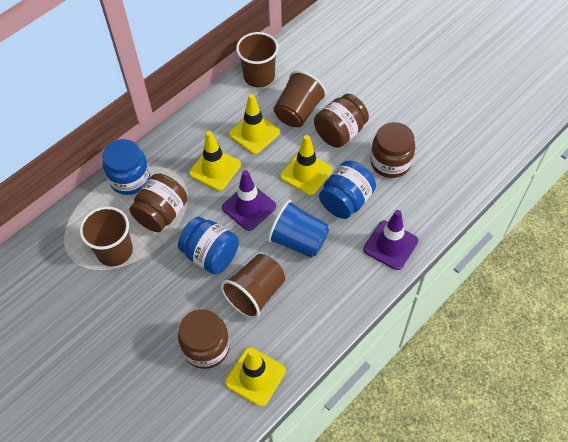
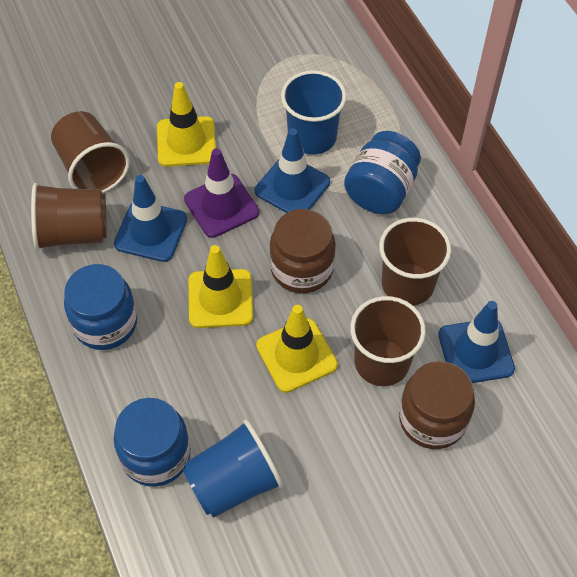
blue cup: 1 -> 2
blue traffic cone: 0 -> 3
brown jar: 4 -> 2
purple traffic cone: 2 -> 1
yellow traffic cone: 4 -> 3

